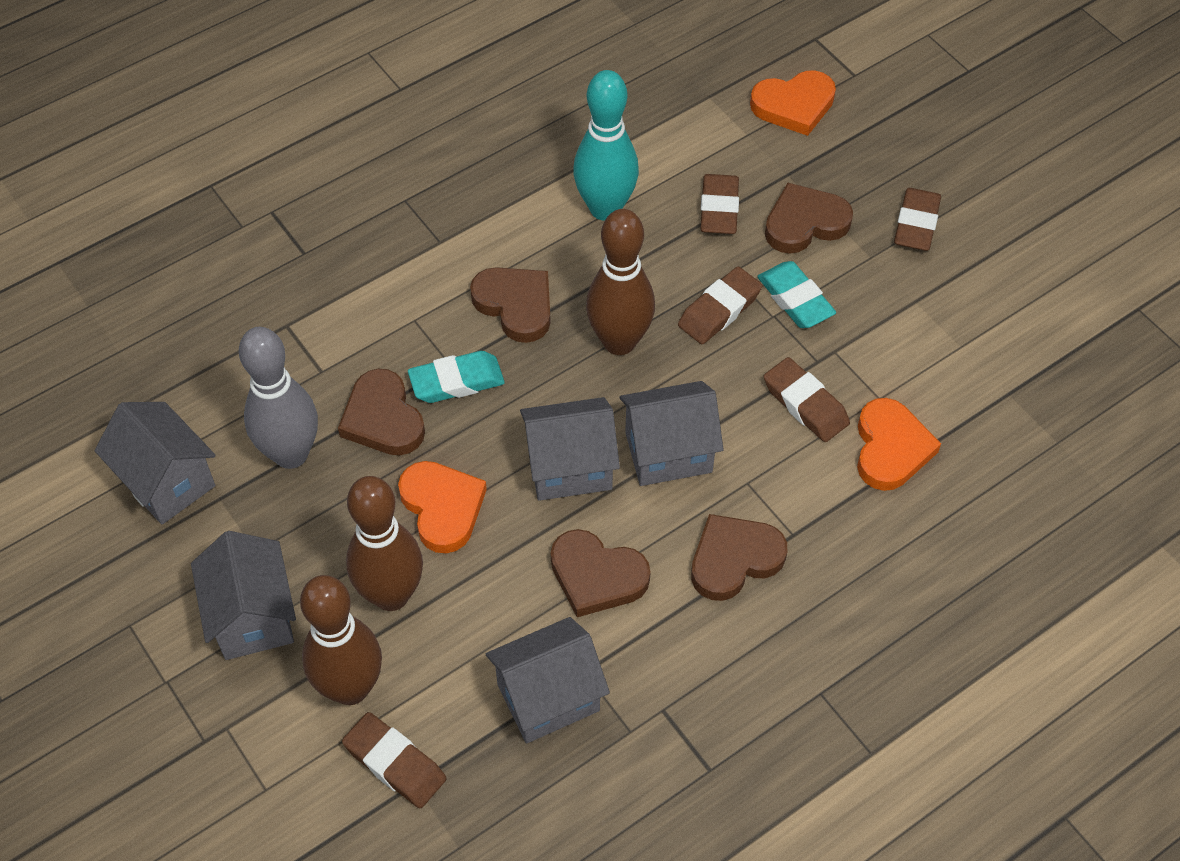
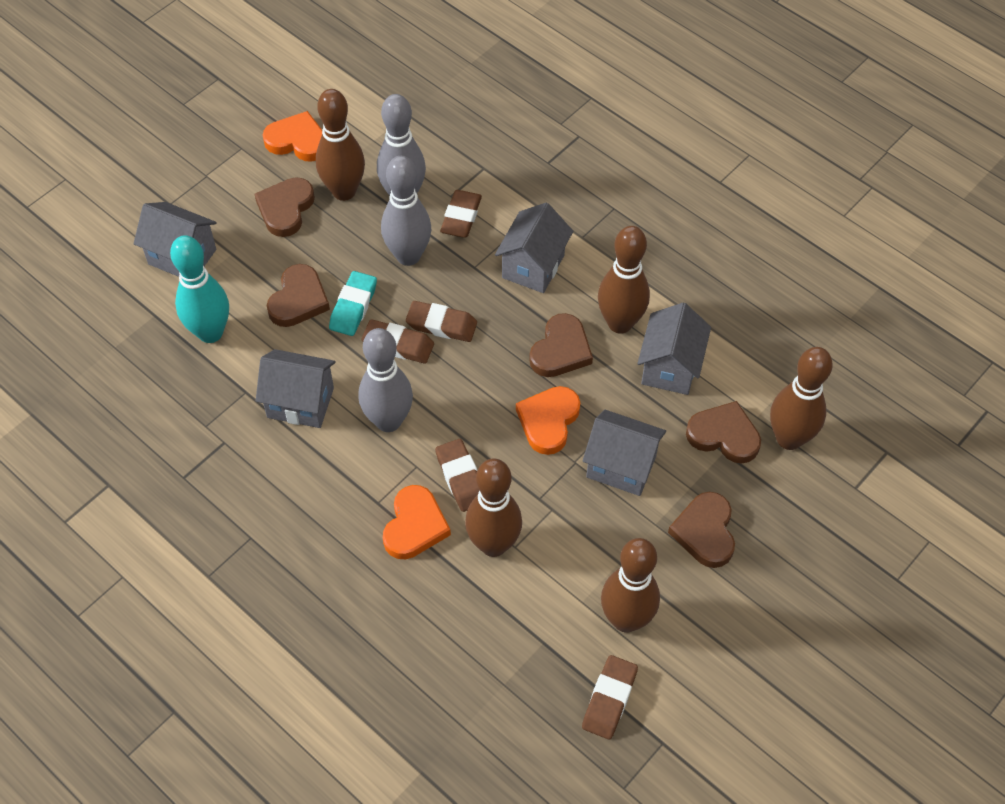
brown bowling pin: 3 -> 5
grey bowling pin: 1 -> 3
turquoise eraser: 2 -> 1

